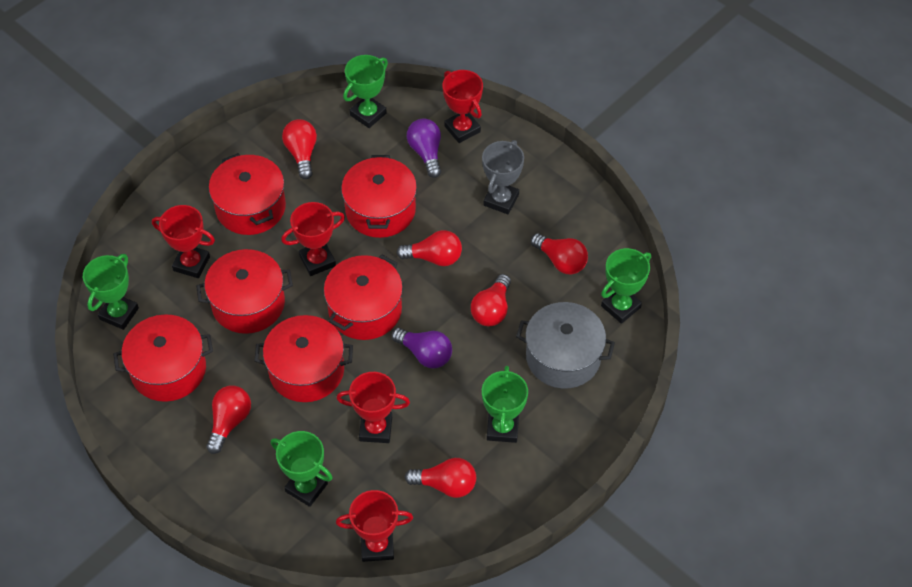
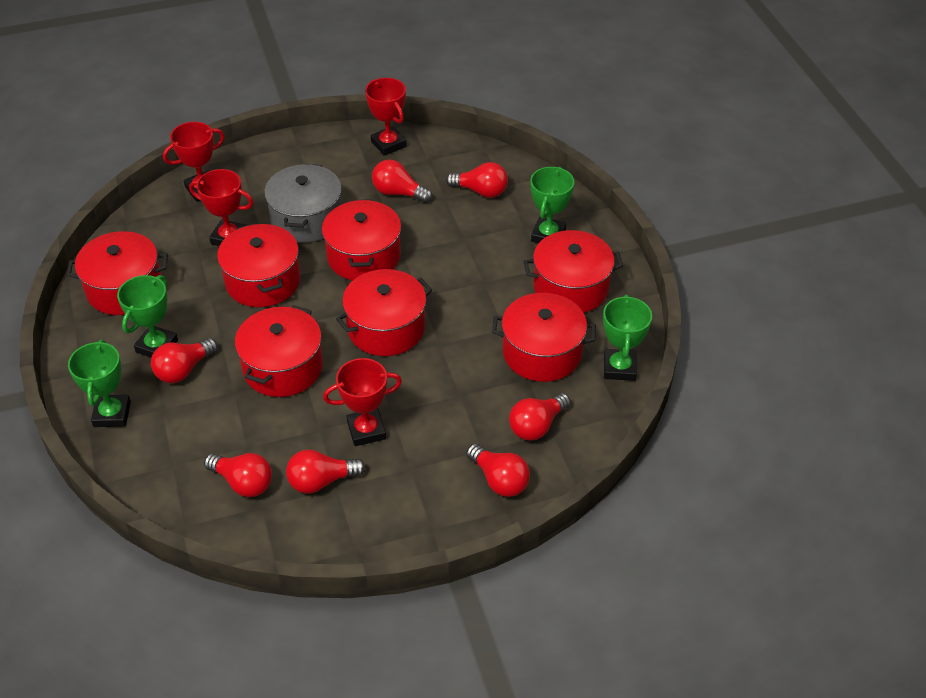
green trophy: 5 -> 4
grey trophy: 1 -> 0
purple light bulb: 2 -> 0
red light bulb: 6 -> 7
red pot: 6 -> 7
red trophy: 5 -> 4

